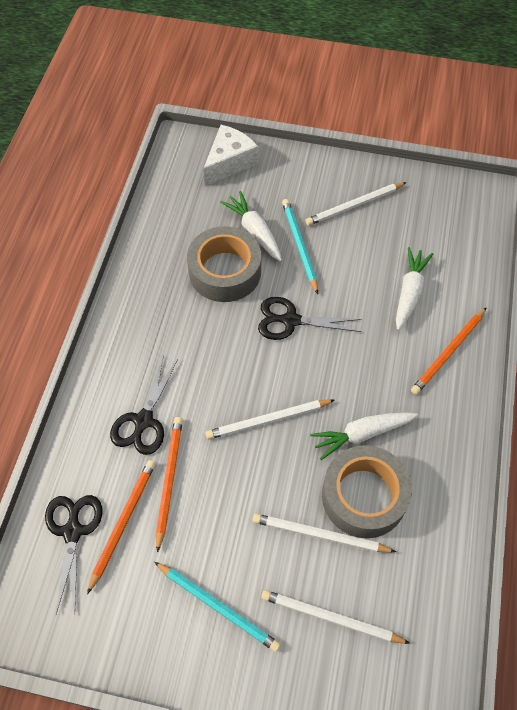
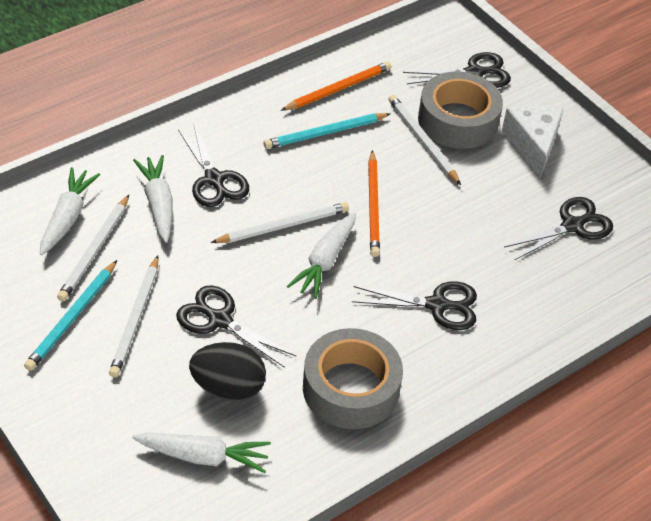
black egg: 0 -> 1
black scissors: 3 -> 5
orange pencil: 3 -> 2
white carrot: 3 -> 4

